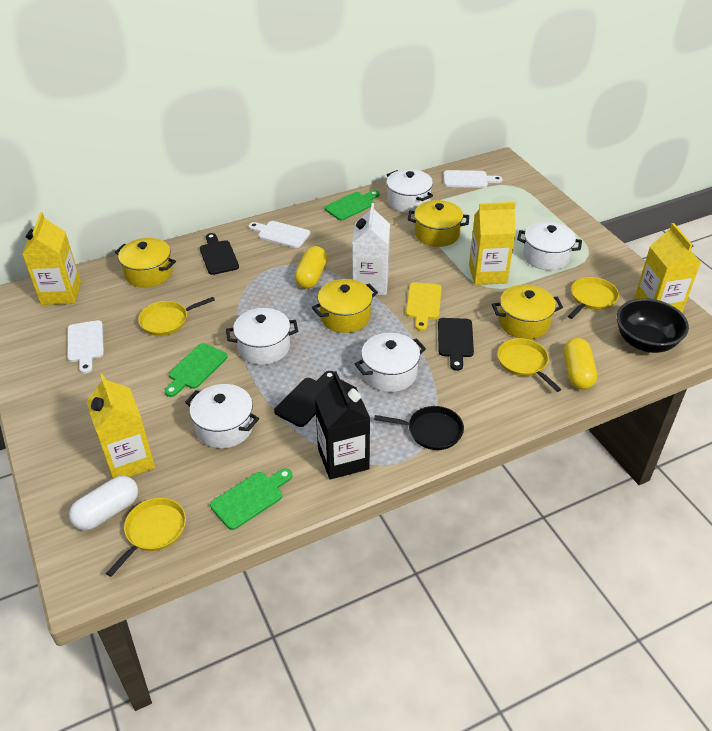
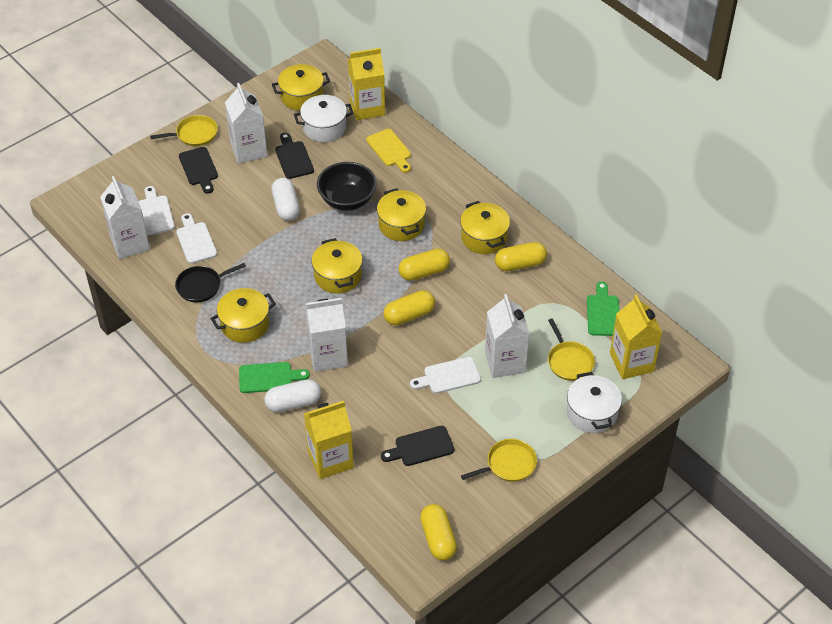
black carton: 1 -> 0
green cutting board: 3 -> 2
white capsule: 1 -> 2
white carton: 1 -> 4
white pot: 5 -> 2
yellow capsule: 2 -> 4
yellow carton: 4 -> 3
yellow pan: 4 -> 3
yellow pot: 4 -> 5

